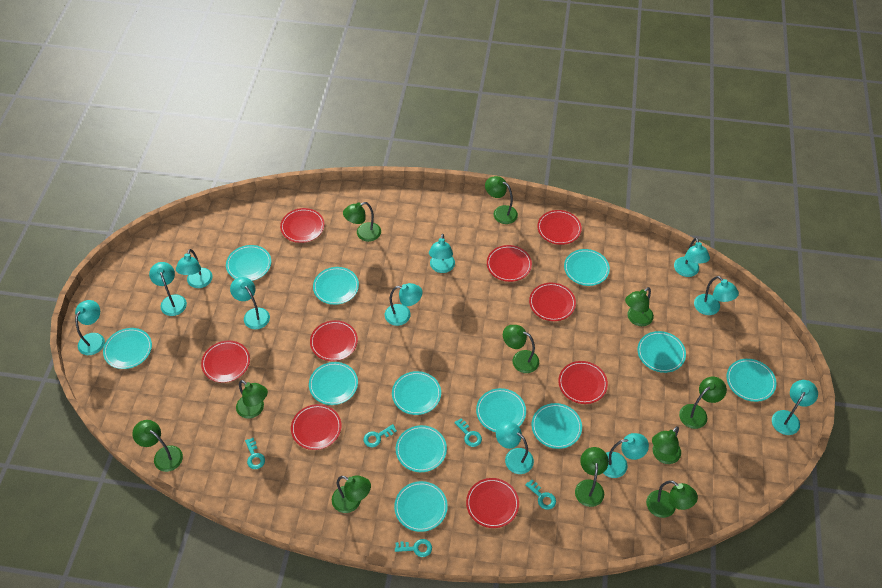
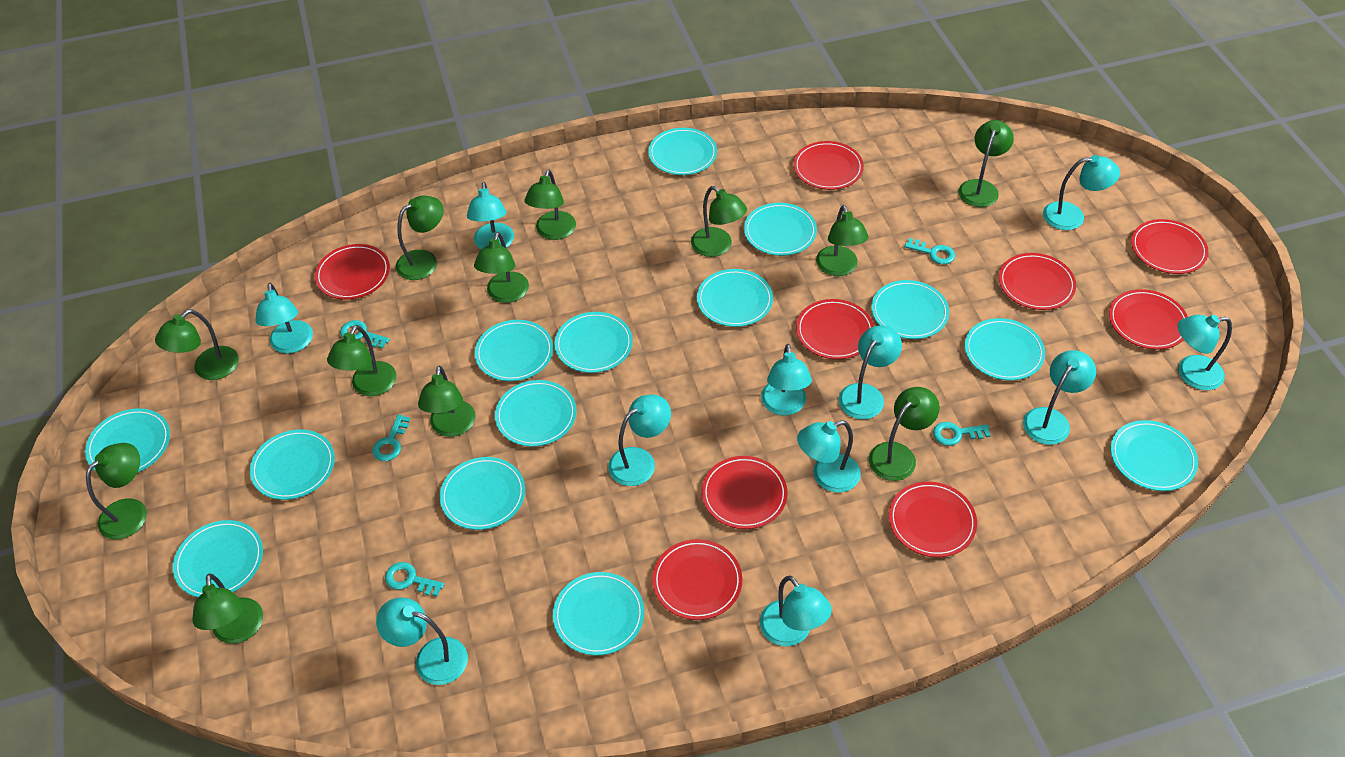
green lamp: 11 -> 12
turquoise plate: 12 -> 14

